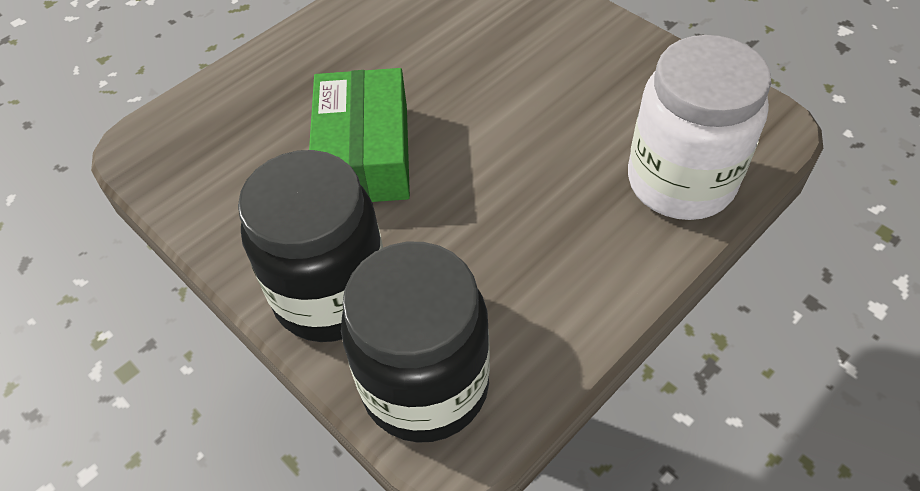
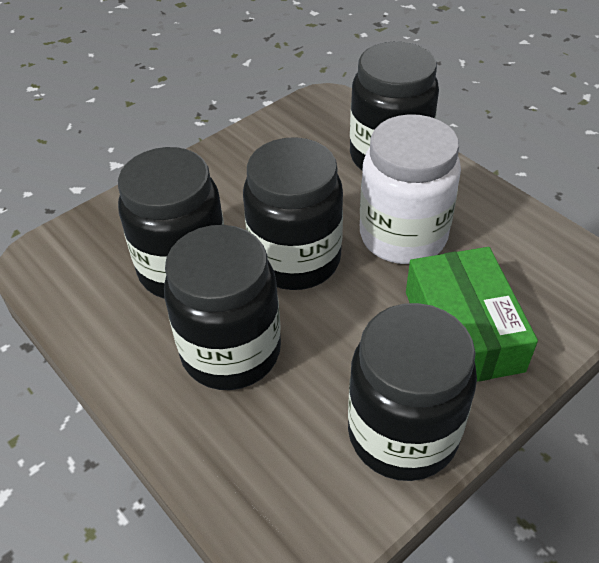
black jar: 2 -> 5

